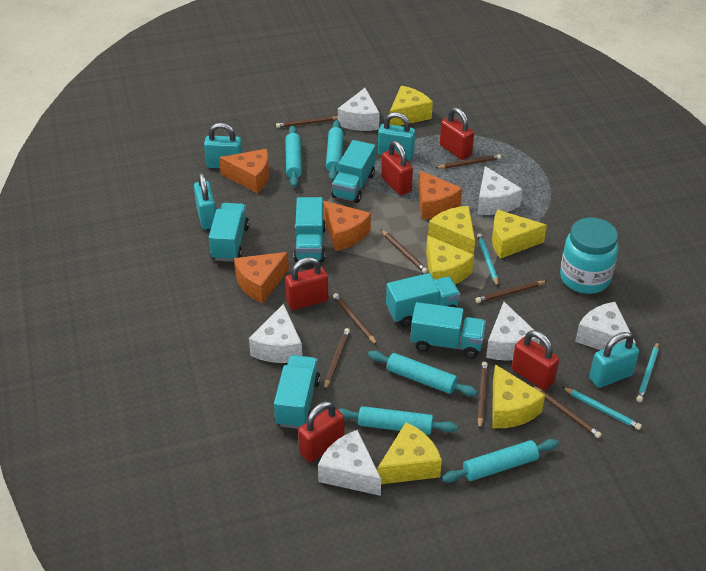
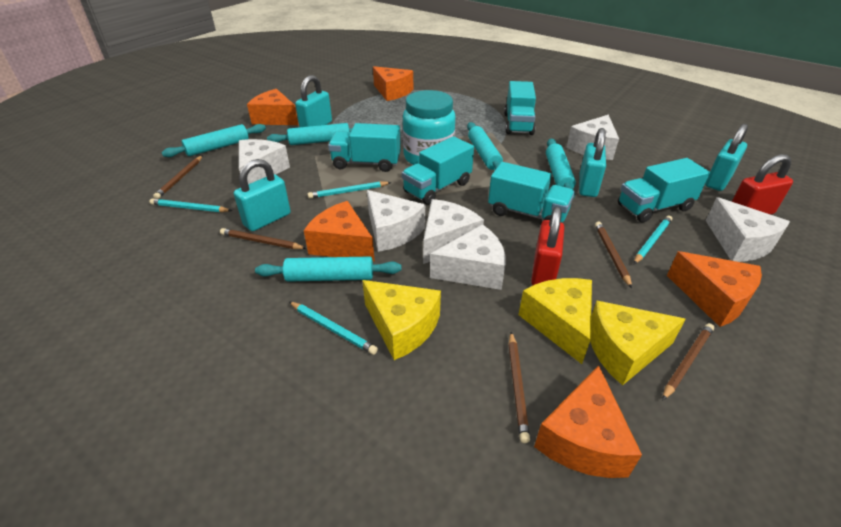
brown pencil: 8 -> 5
orange cheese: 4 -> 5
red padlock: 5 -> 2
turquoise pencil: 3 -> 4
turquoise truck: 6 -> 5
yellow cheese: 6 -> 3

